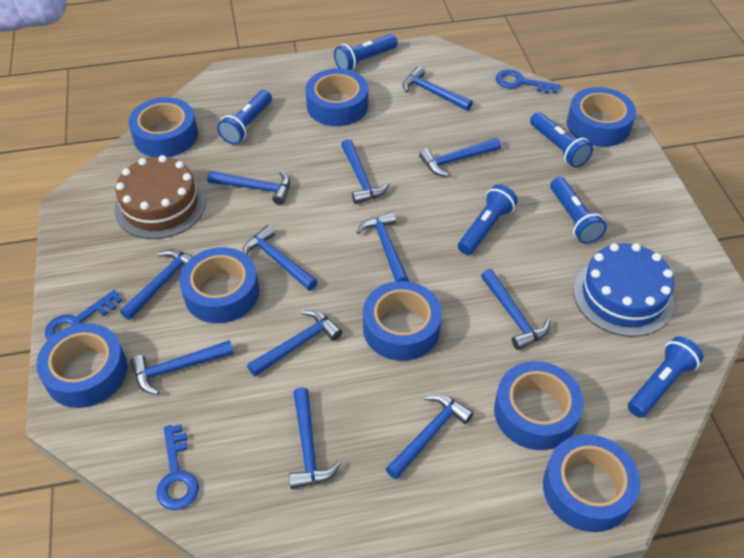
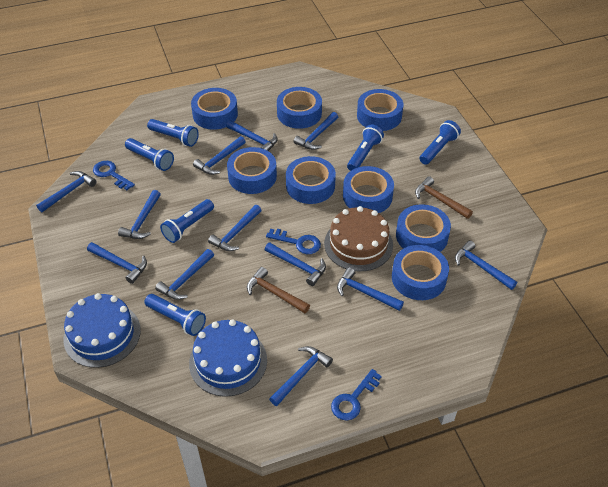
blue cake: 1 -> 2
brown hammer: 0 -> 2

